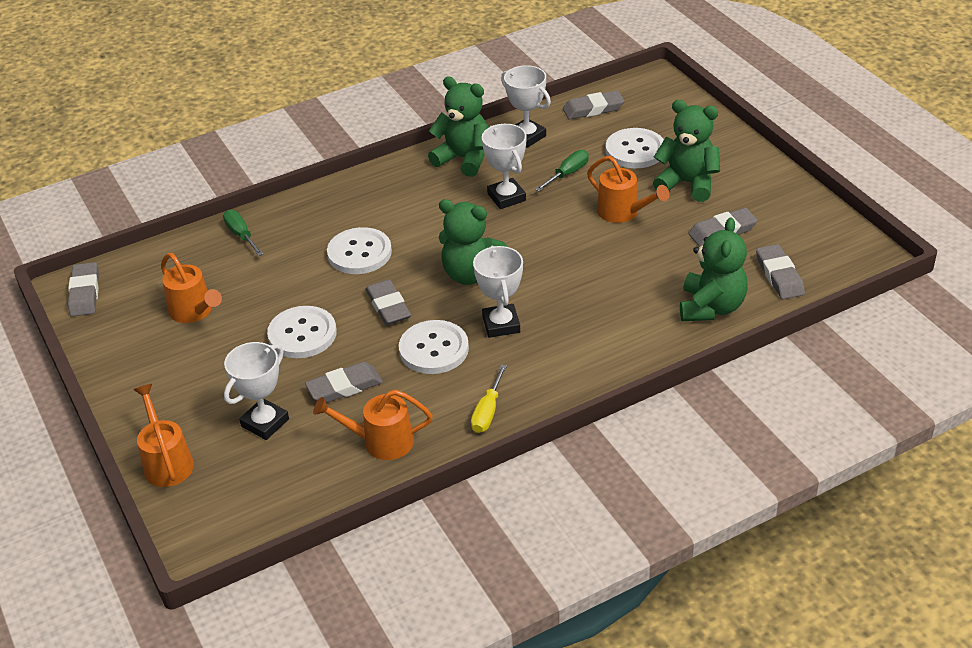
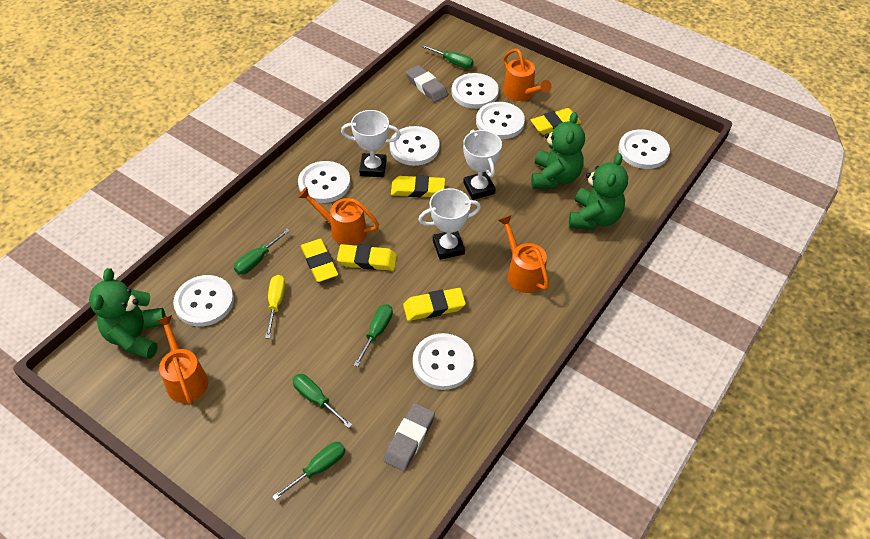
green screwdriver: 2 -> 5
green teddy bear: 4 -> 3
grey eraser: 6 -> 2
white button: 4 -> 7
white trophy: 4 -> 3
yellow eraser: 0 -> 5

